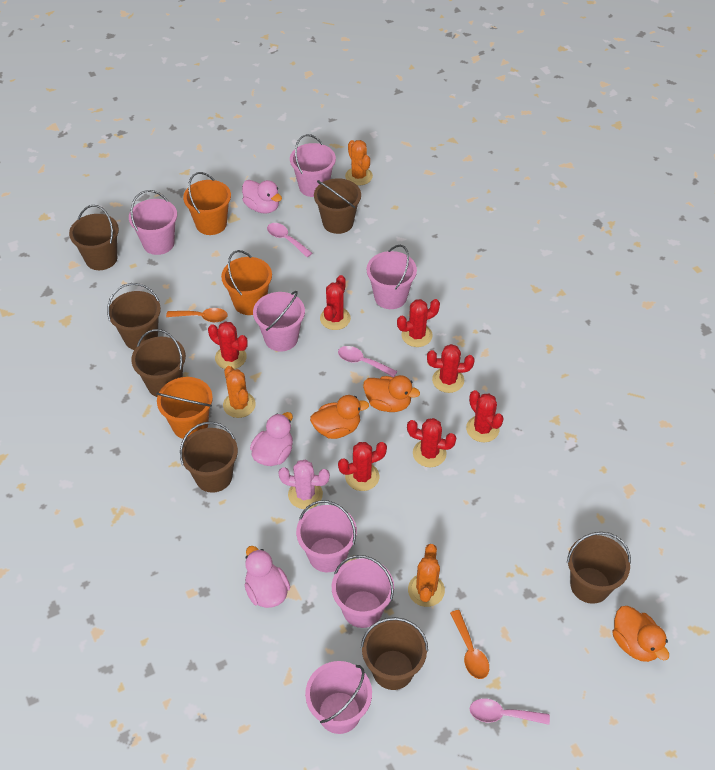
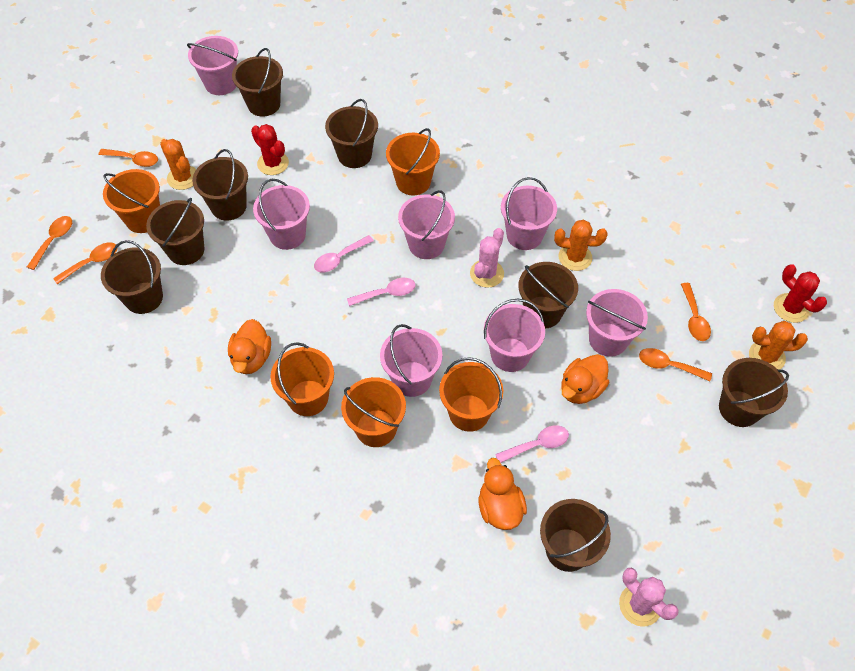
brown bucket: 7 -> 8
orange bucket: 3 -> 5
orange spoon: 2 -> 5
pink cactus: 1 -> 2
pink duck: 3 -> 0
red cactus: 7 -> 2

